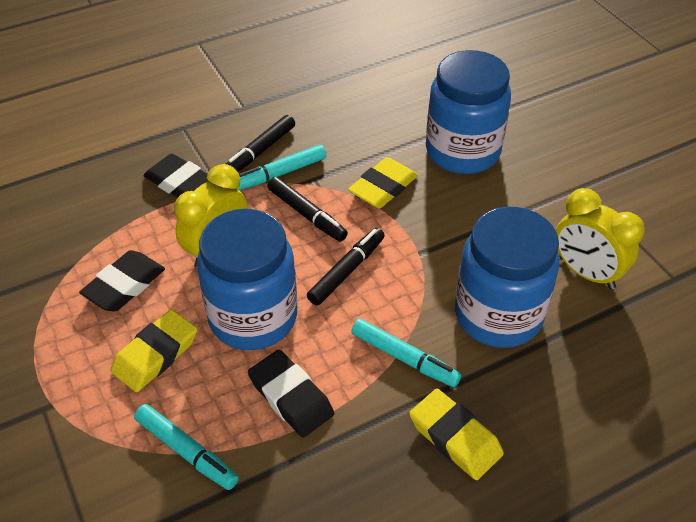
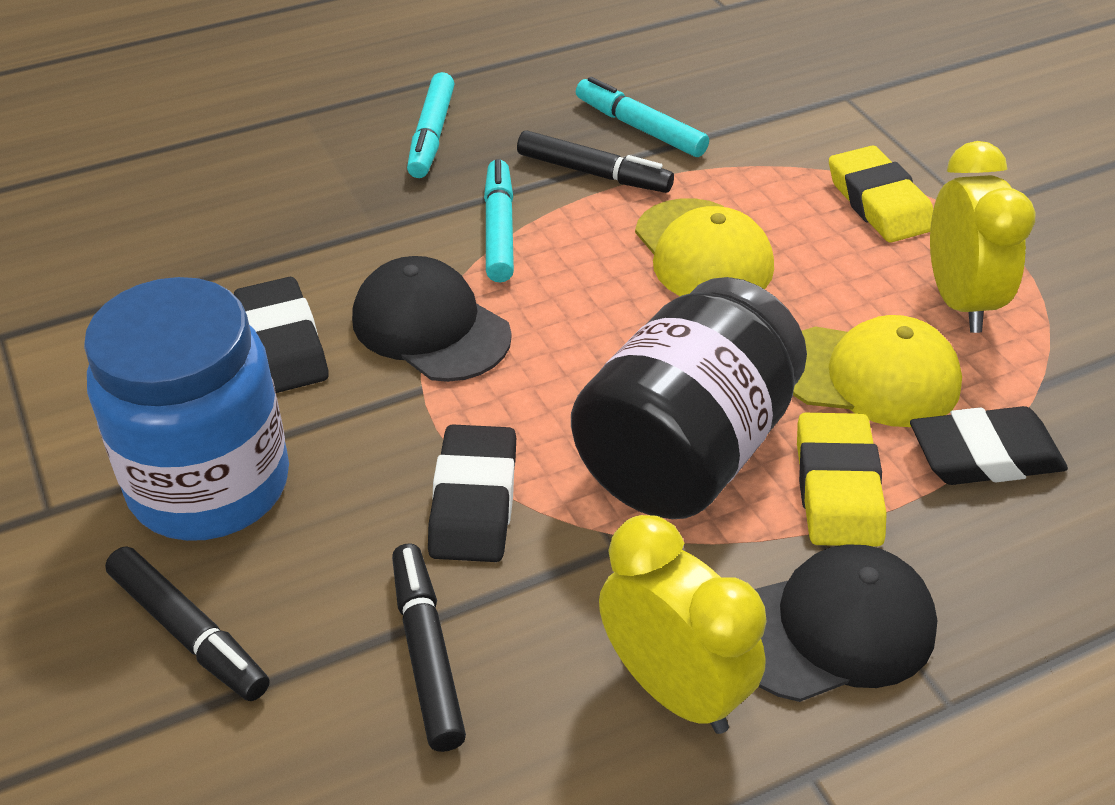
black cap: 0 -> 2
black jar: 0 -> 1
blue jar: 3 -> 1
yellow cap: 0 -> 2
yellow eraser: 3 -> 2

